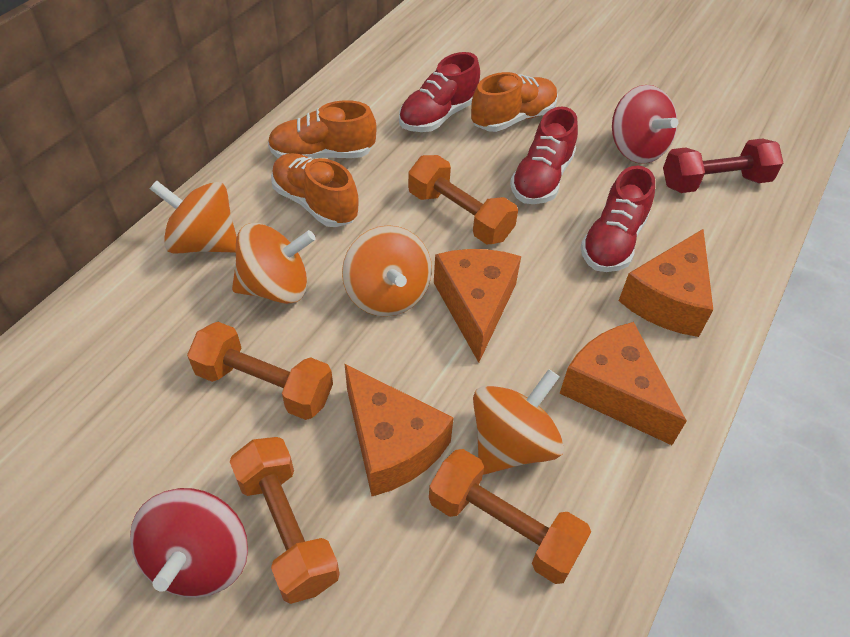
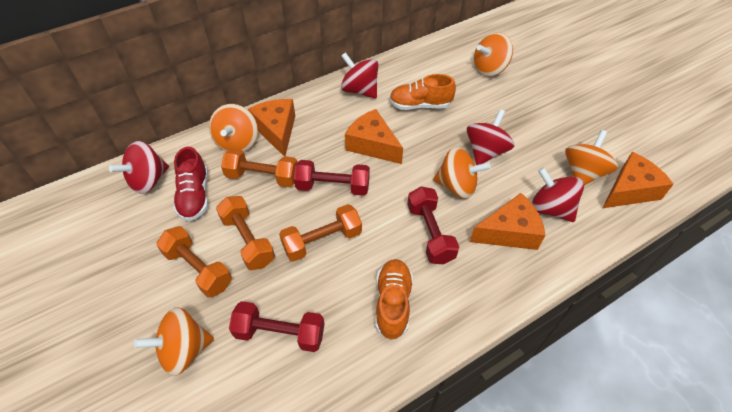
orange shoe: 3 -> 2
orange spinning top: 4 -> 5
red dumbbell: 1 -> 3
red shoe: 3 -> 1
red spinning top: 2 -> 4

